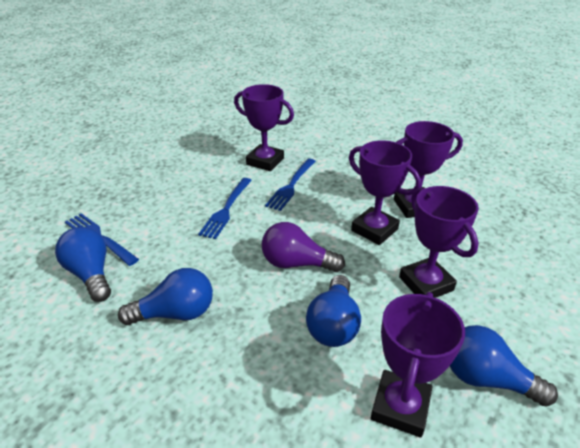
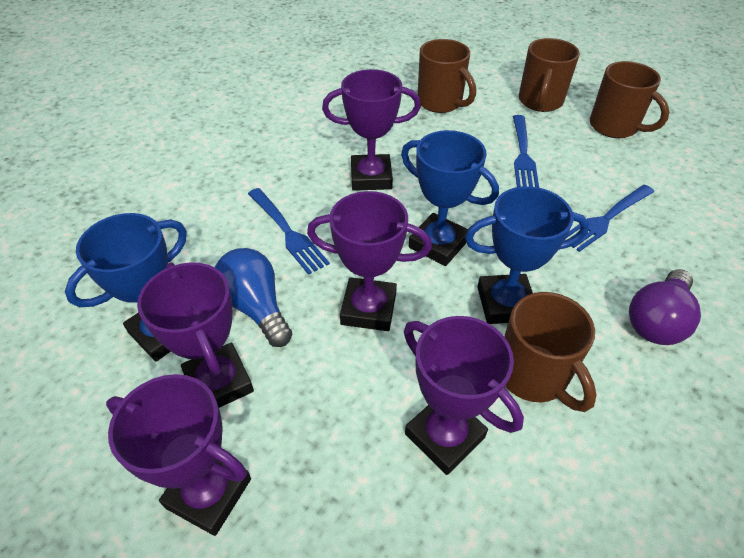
blue light bulb: 4 -> 1
blue trophy: 0 -> 3
brown mug: 0 -> 4

